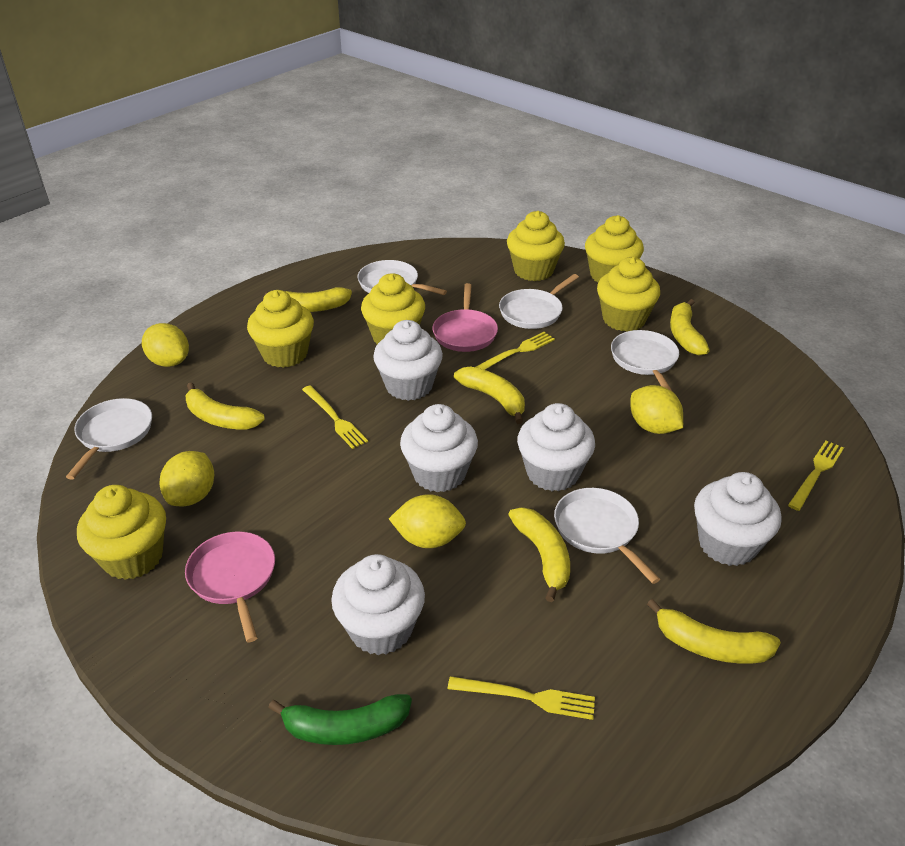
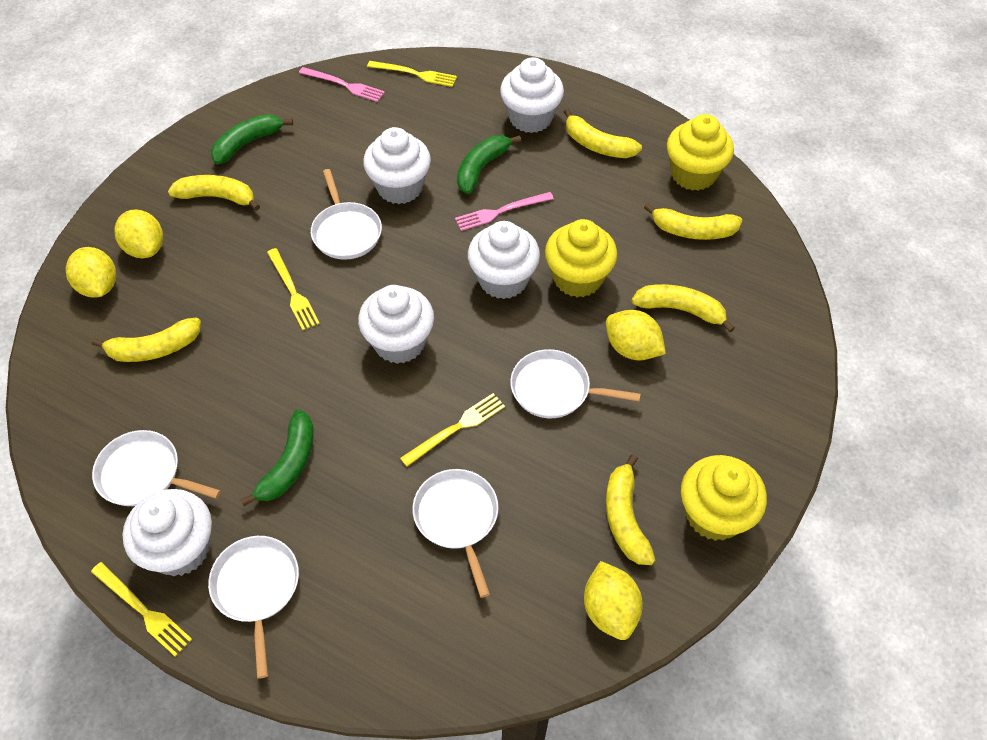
green banana: 1 -> 3
pink fork: 0 -> 2
pink pan: 2 -> 0
yellow cupcake: 6 -> 3

